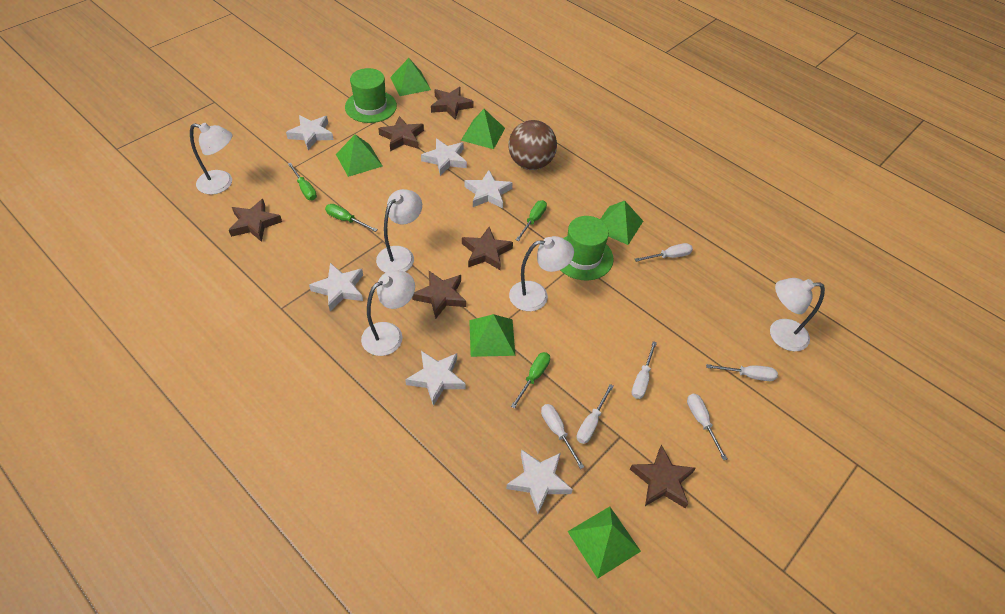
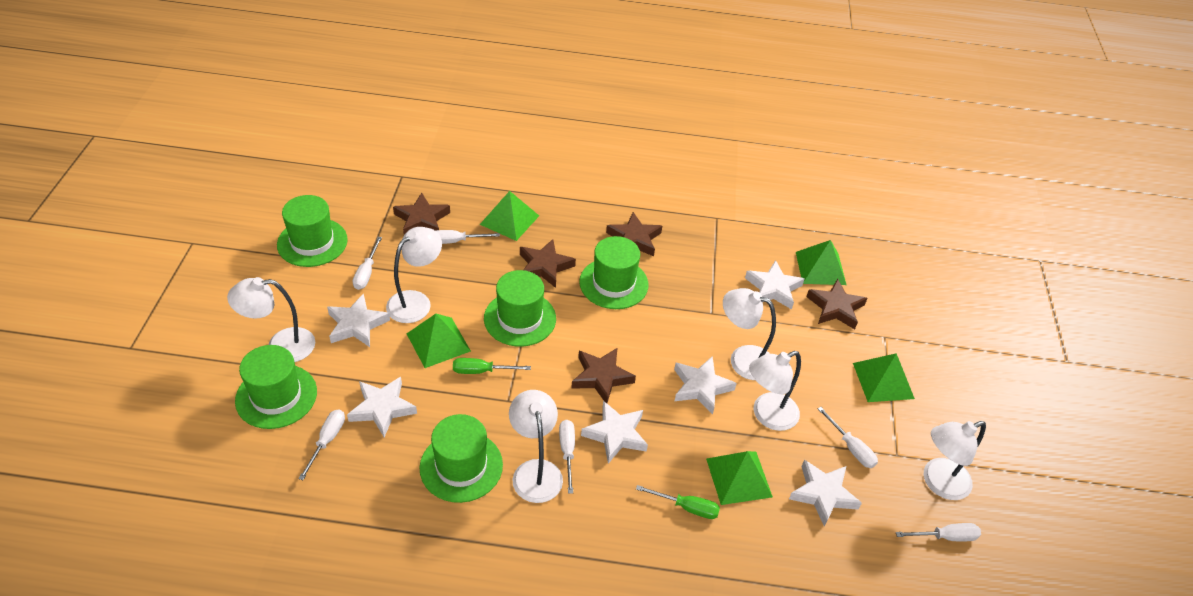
brown ball: 1 -> 0
brown star: 6 -> 5
green hat: 2 -> 5
green pyramid: 6 -> 5
green screwdriver: 4 -> 2
white lamp: 5 -> 6

